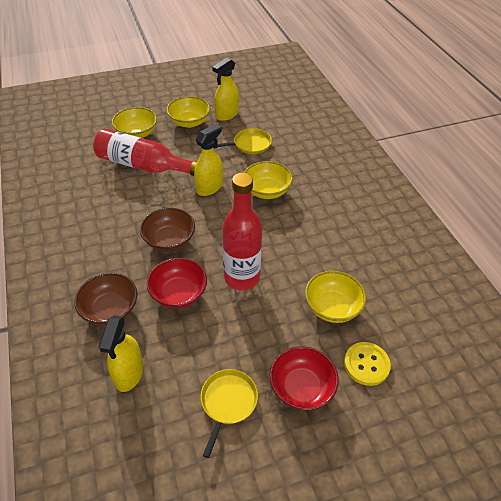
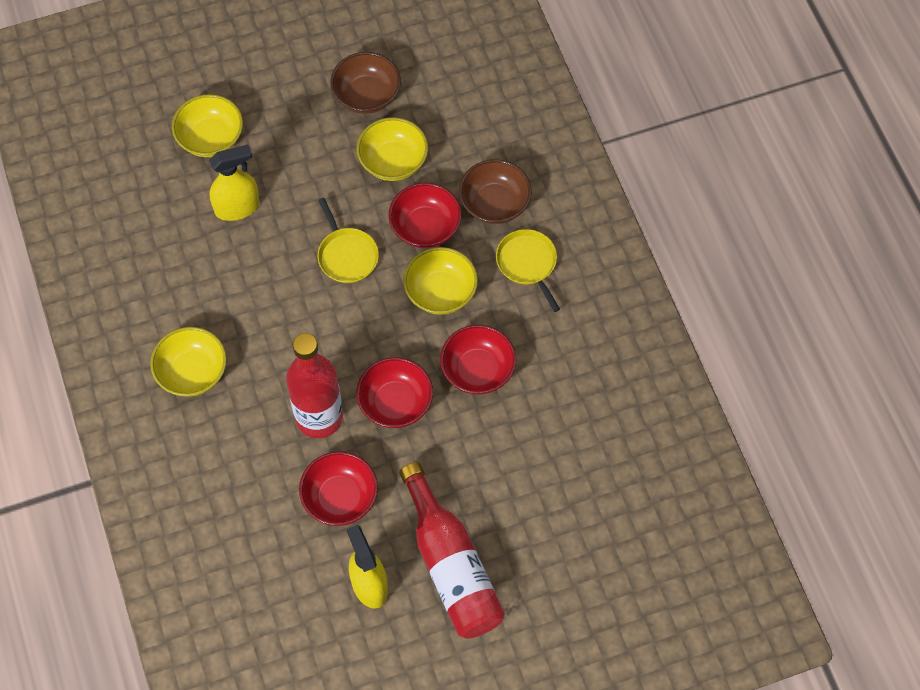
red bowl: 2 -> 4
yellow button: 1 -> 0
yellow spray bottle: 3 -> 2

